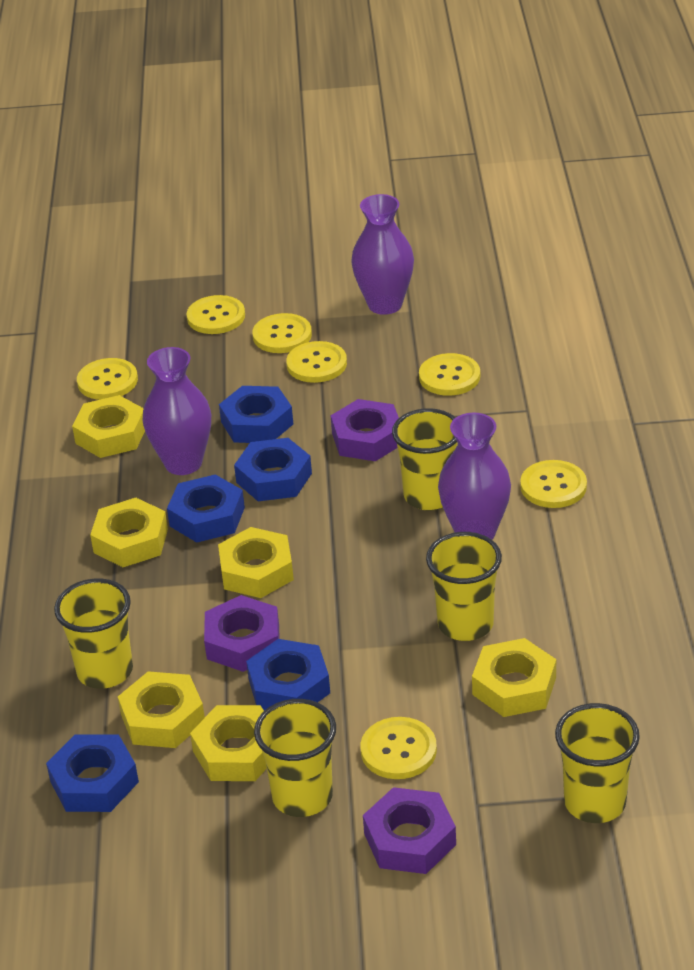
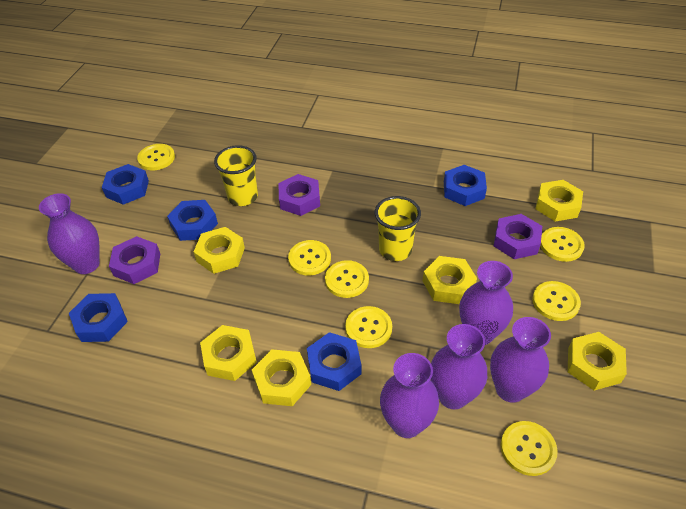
purple vase: 3 -> 5
yellow cup: 5 -> 2

